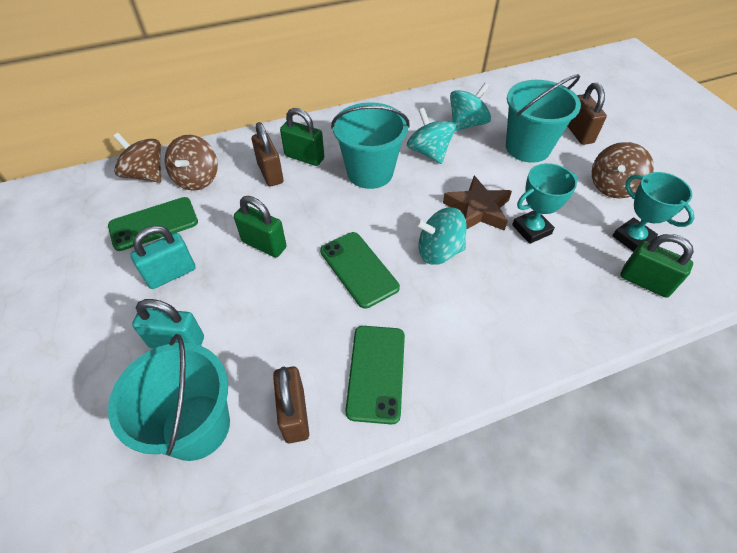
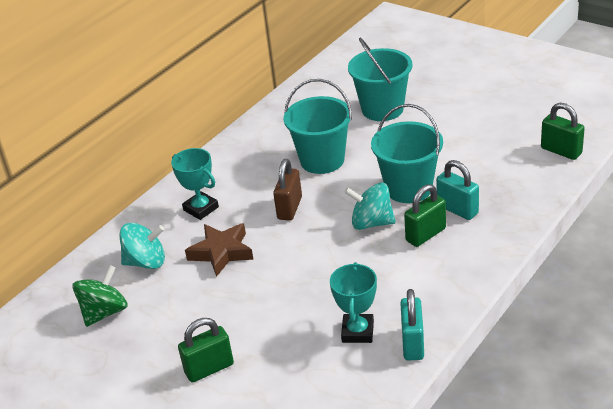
brown padlock: 3 -> 1
brown spinning top: 3 -> 0
green phone: 3 -> 0
green spinning top: 0 -> 1
turquoise spinning top: 3 -> 2

